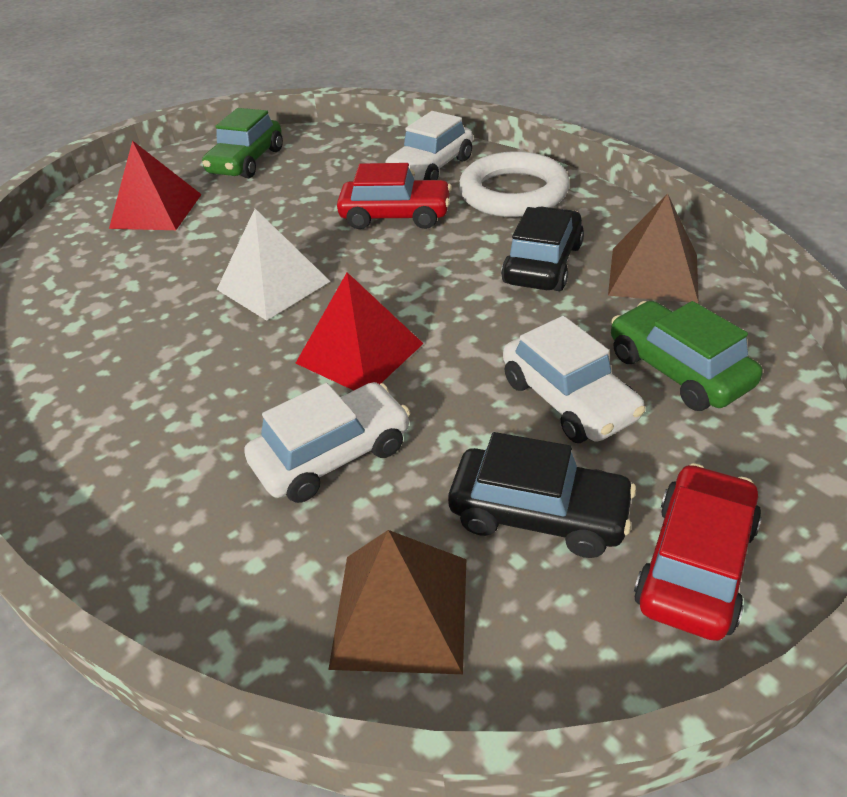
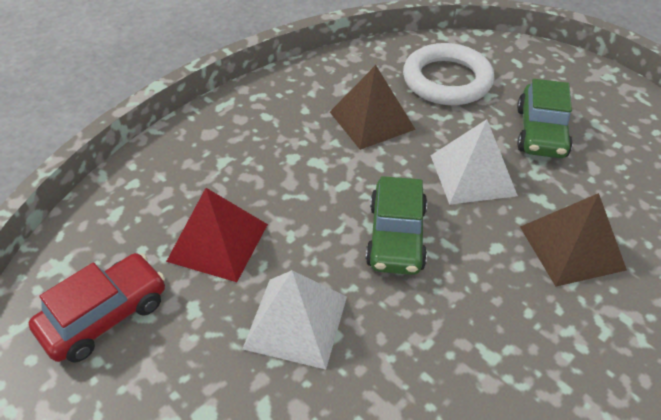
black car: 2 -> 0
red car: 2 -> 1
red pyramid: 2 -> 1
white car: 3 -> 0
white pyramid: 1 -> 2

